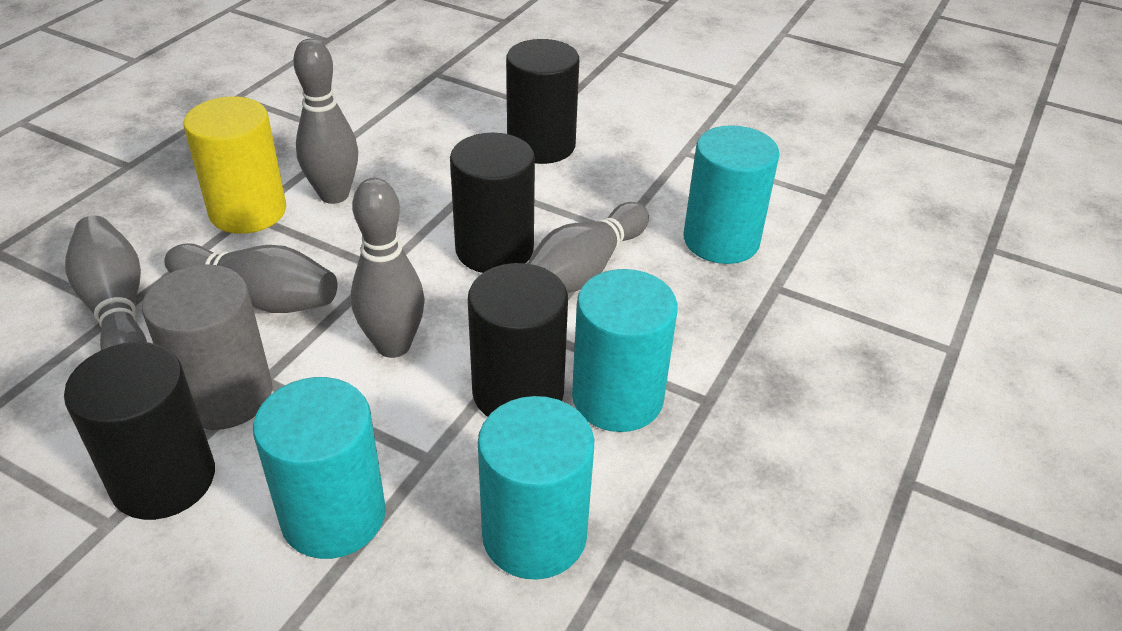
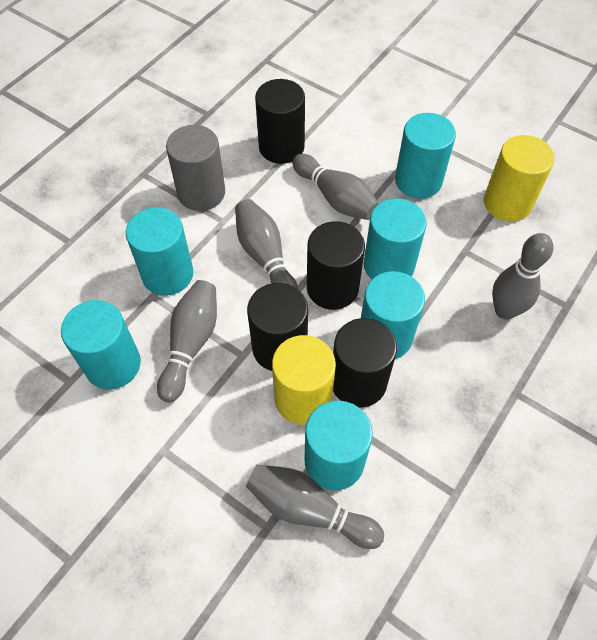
turquoise cylinder: 4 -> 6
yellow cylinder: 1 -> 2

